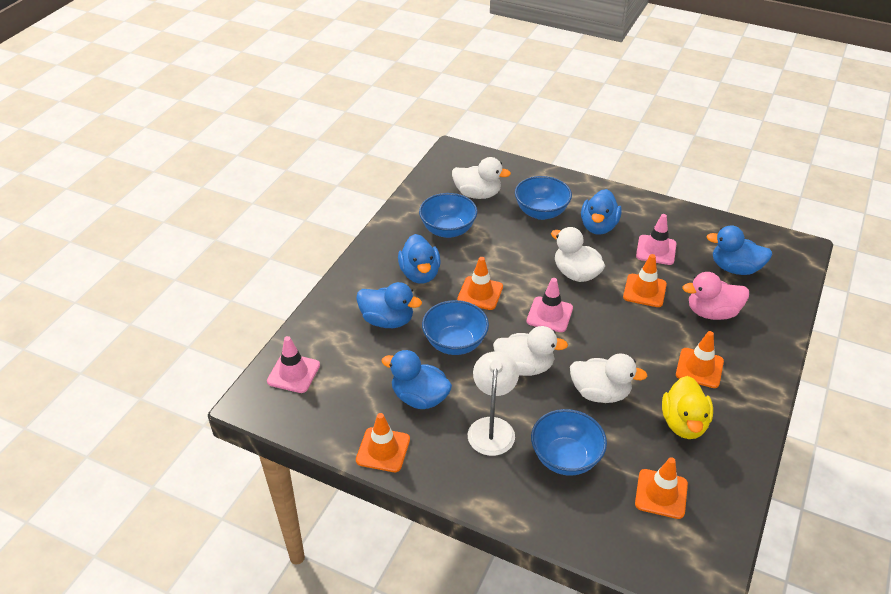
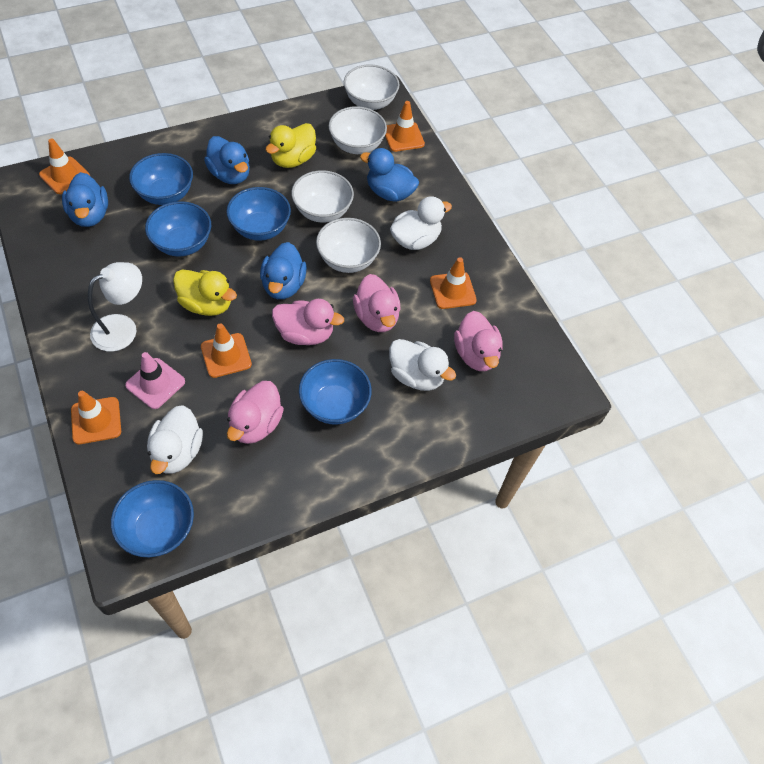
blue bowl: 4 -> 5
blue duck: 5 -> 4
pink duck: 1 -> 4
pink traffic cone: 3 -> 1
white bowl: 0 -> 4
white duck: 4 -> 3
yellow duck: 1 -> 2

